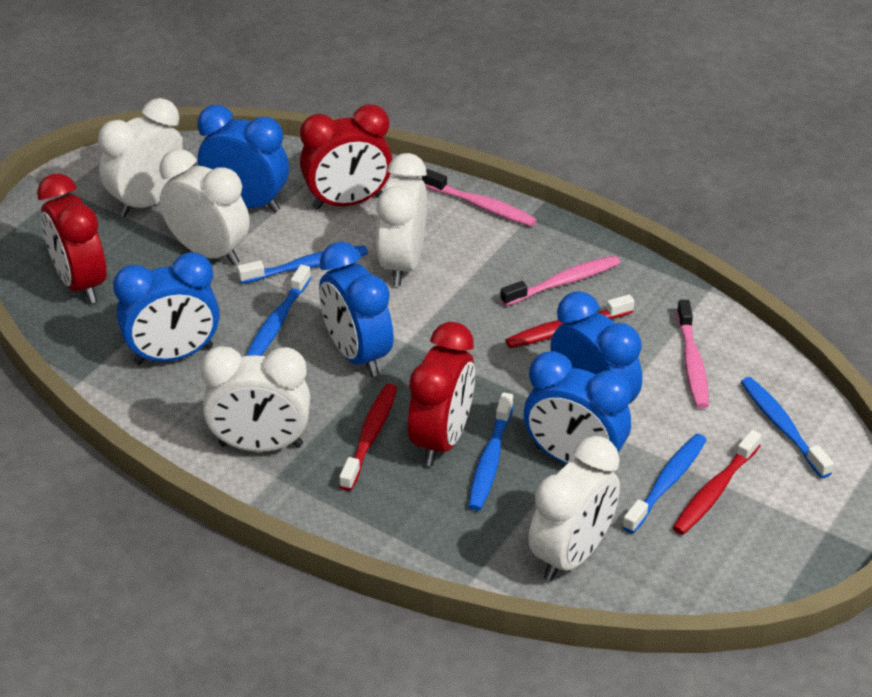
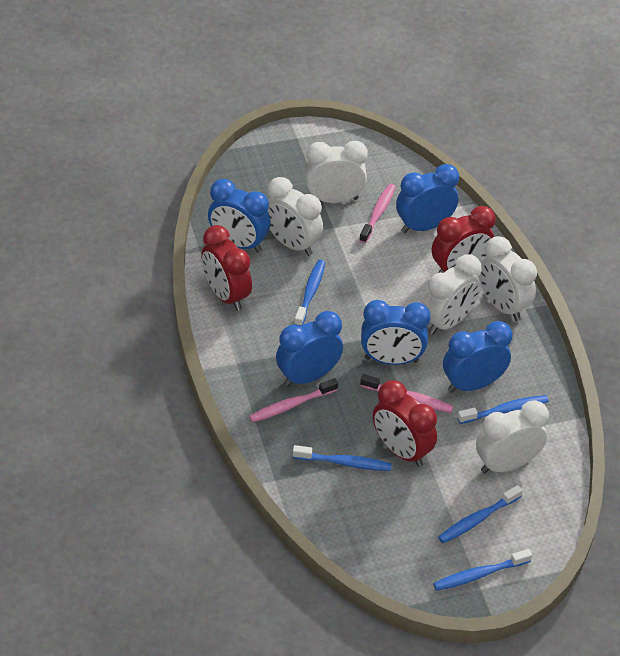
red toothbrush: 3 -> 0

